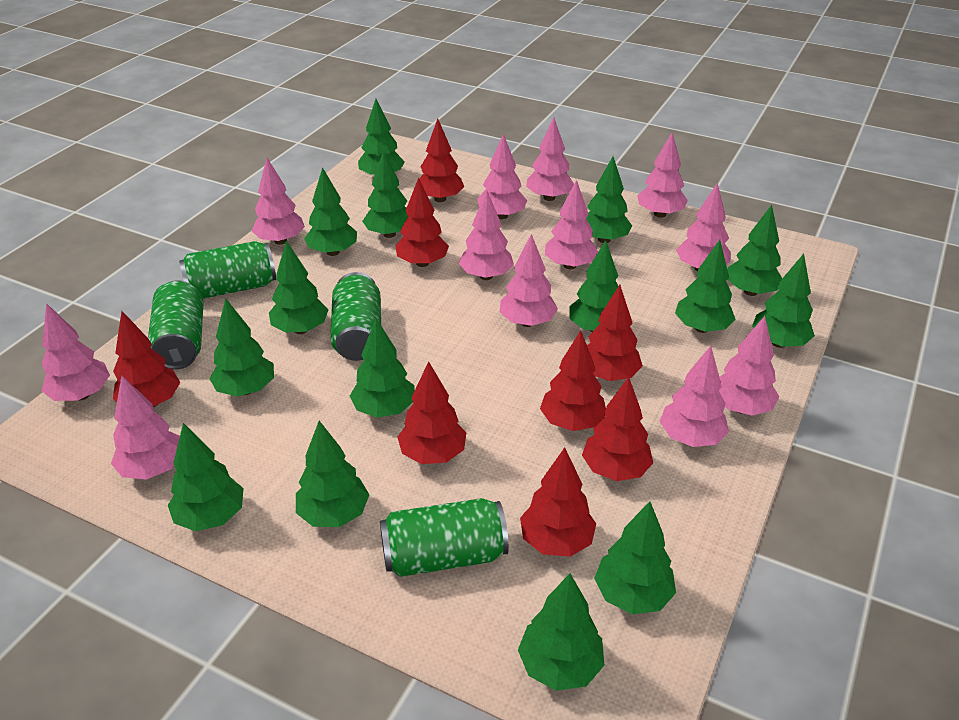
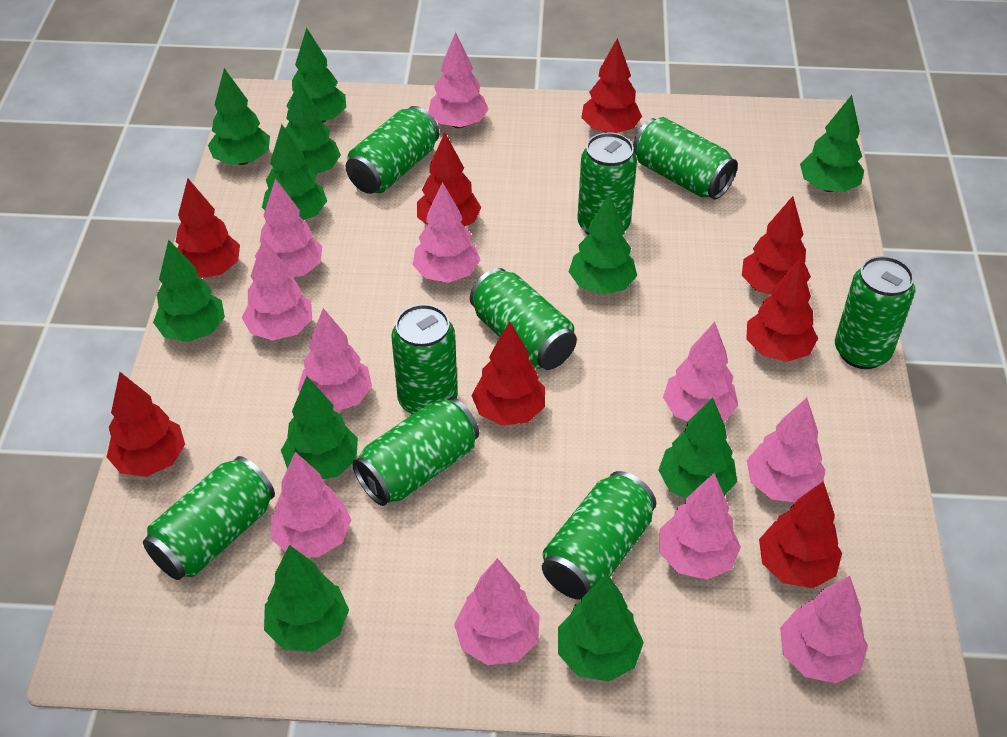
green can: 4 -> 9
green tree: 15 -> 11
pink tree: 12 -> 11

